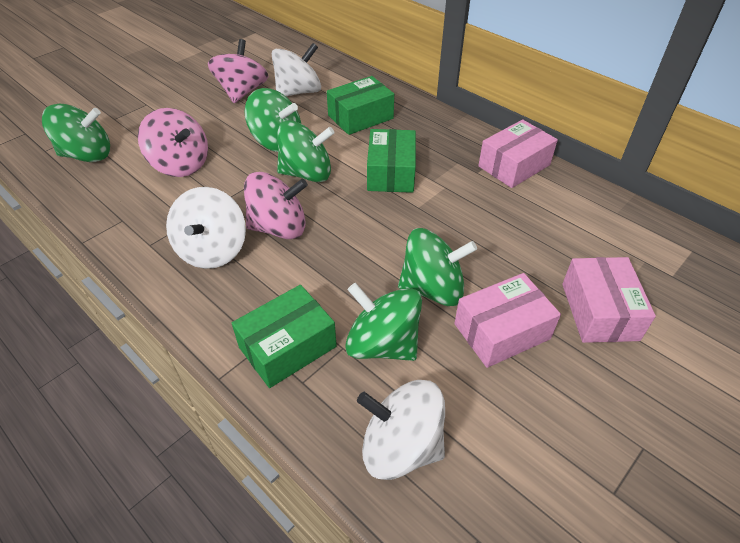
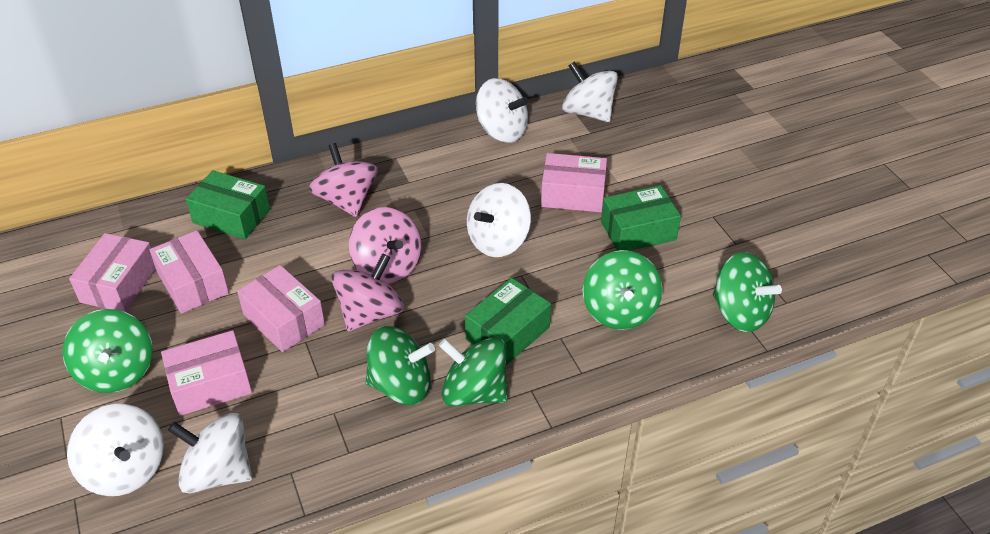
pink box: 3 -> 5
white spinning top: 3 -> 5

